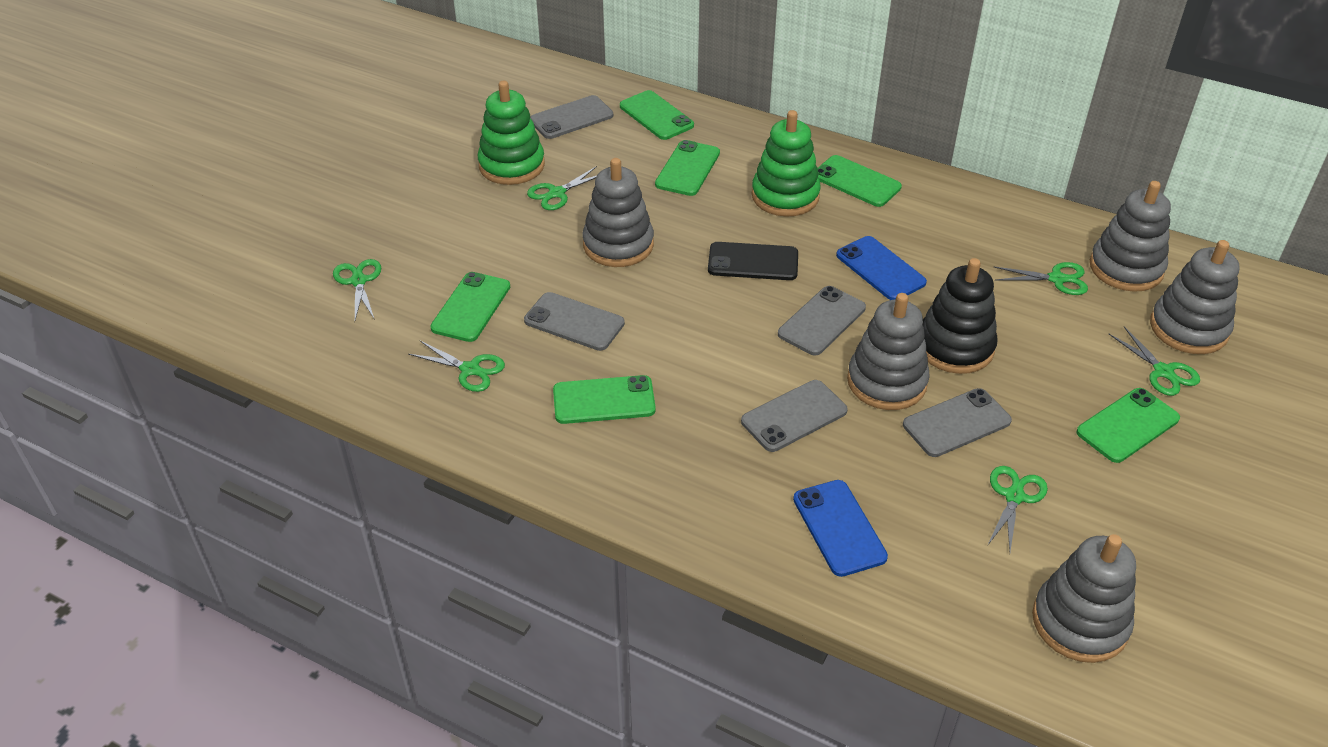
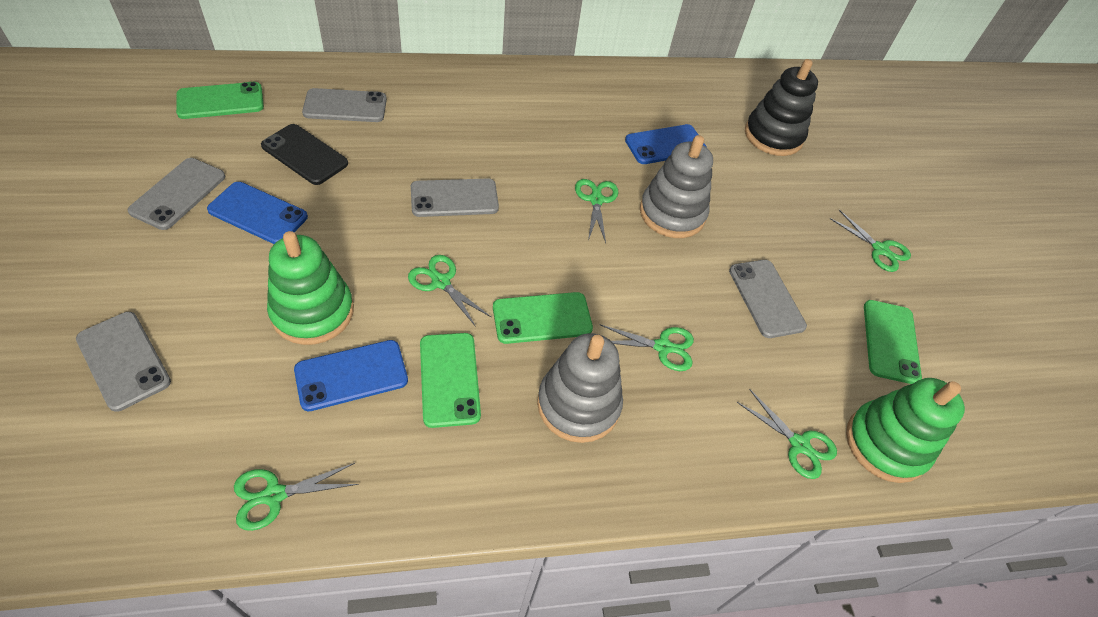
blue phone: 2 -> 3
green phone: 6 -> 4
grey stacking toy: 5 -> 2

